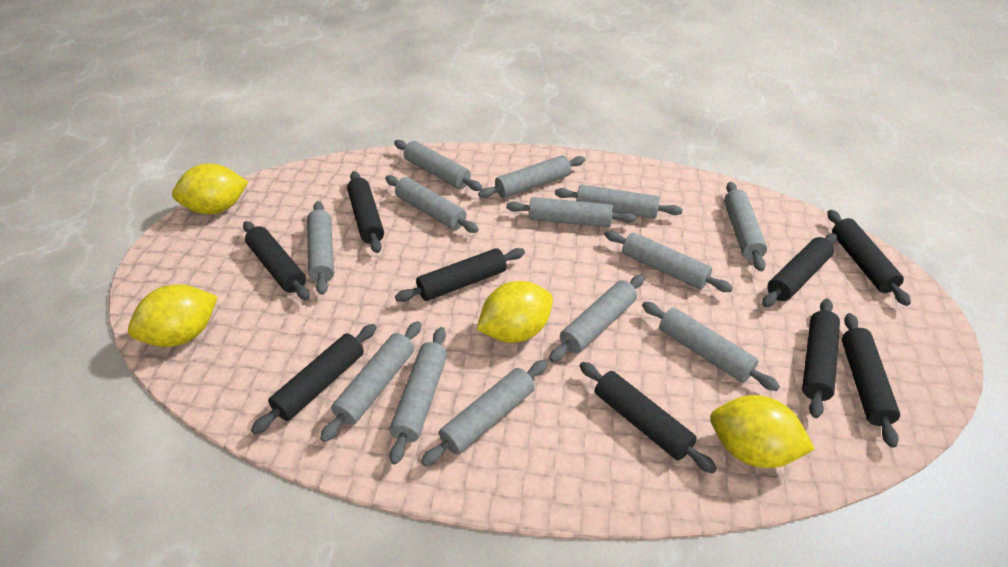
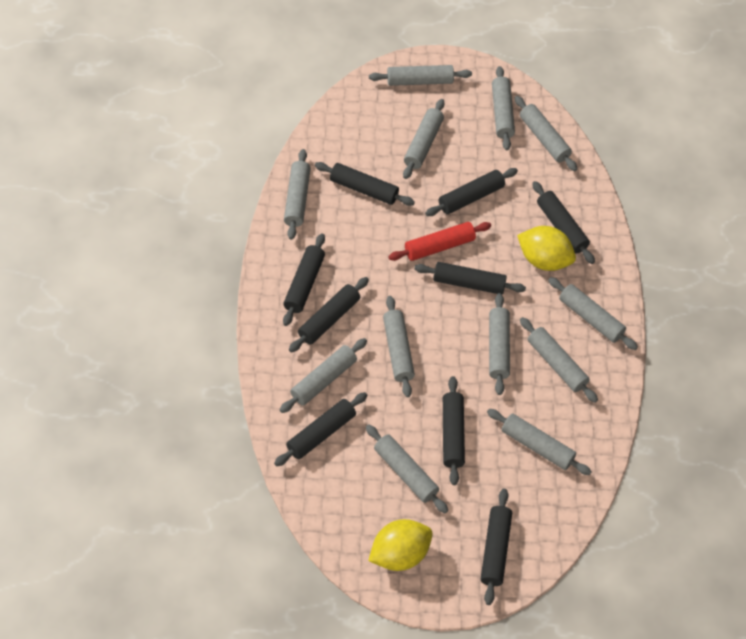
grey rolling pin: 13 -> 12
red rolling pin: 0 -> 1
yellow lemon: 4 -> 2

